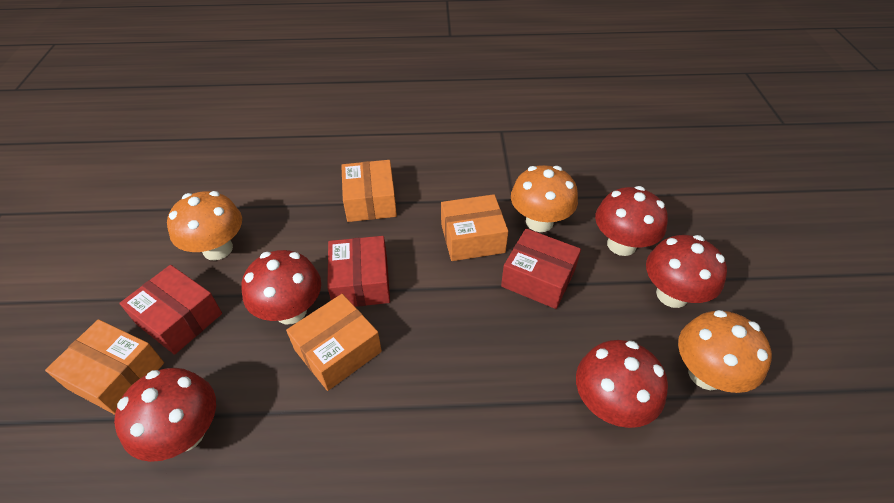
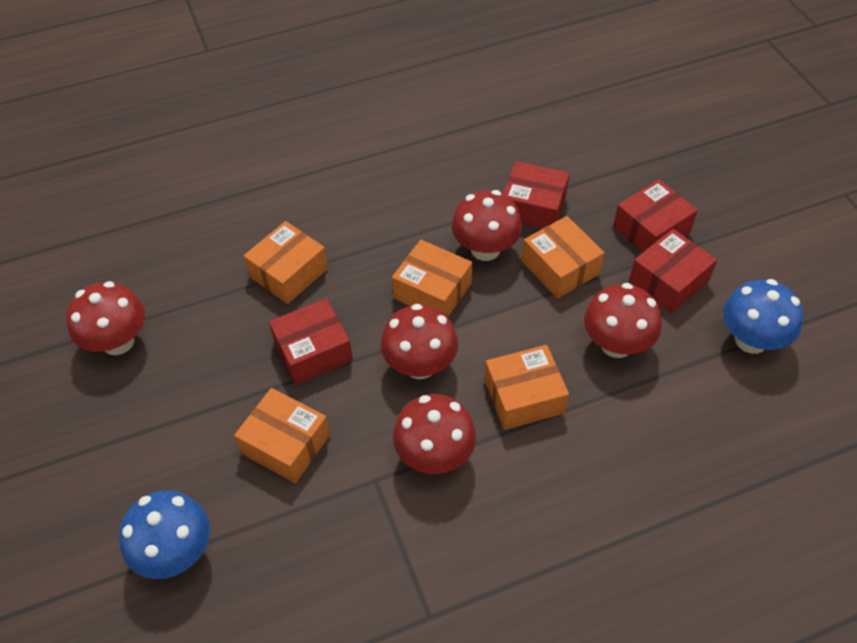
blue mushroom: 0 -> 2
orange box: 4 -> 5
orange mushroom: 3 -> 0
red box: 3 -> 4

